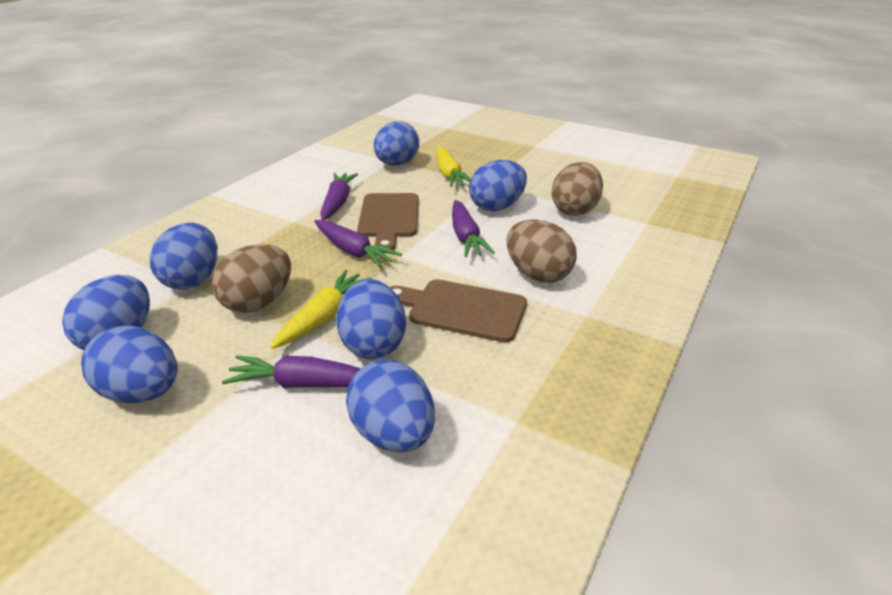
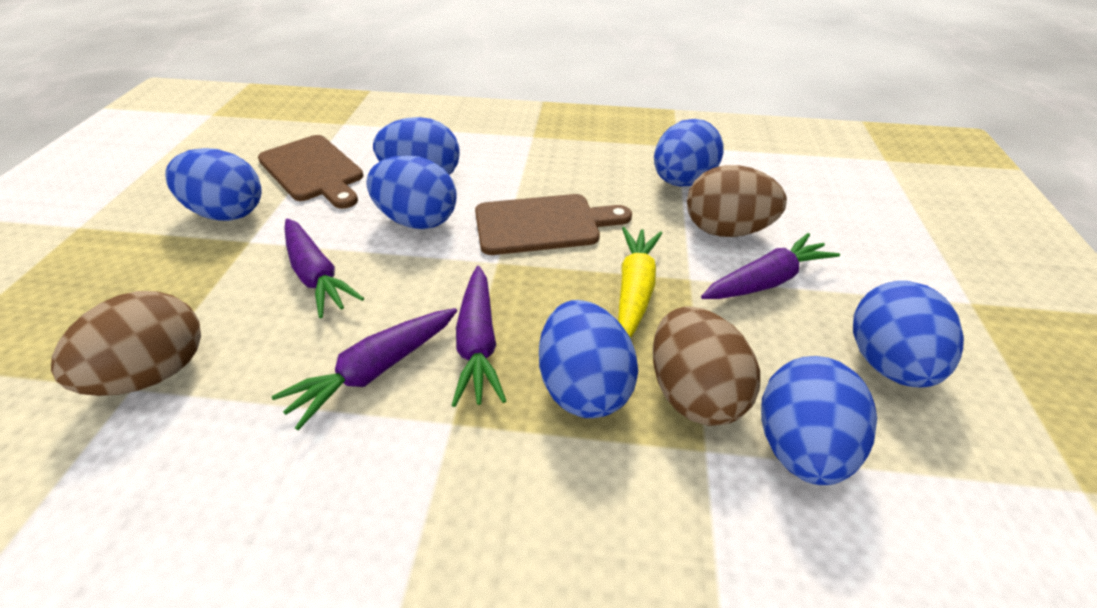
yellow carrot: 2 -> 1

